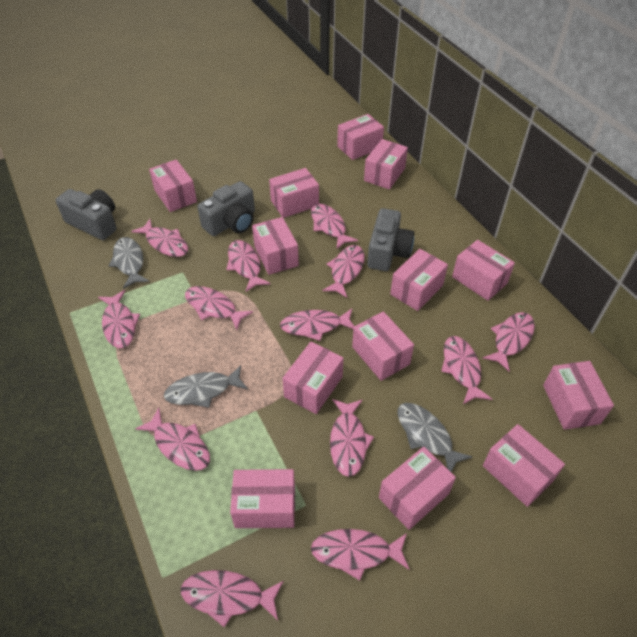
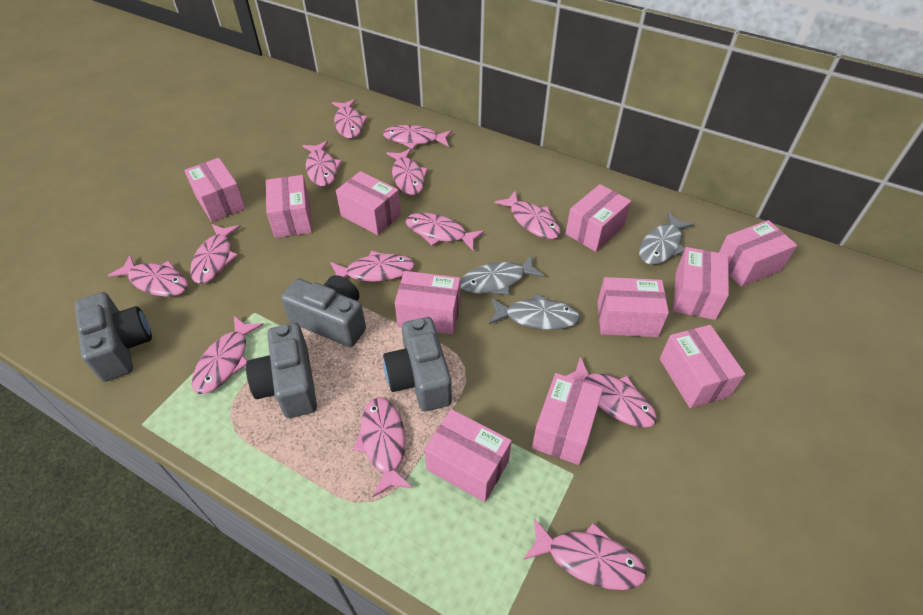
grey camera: 3 -> 4
pink box: 13 -> 11

